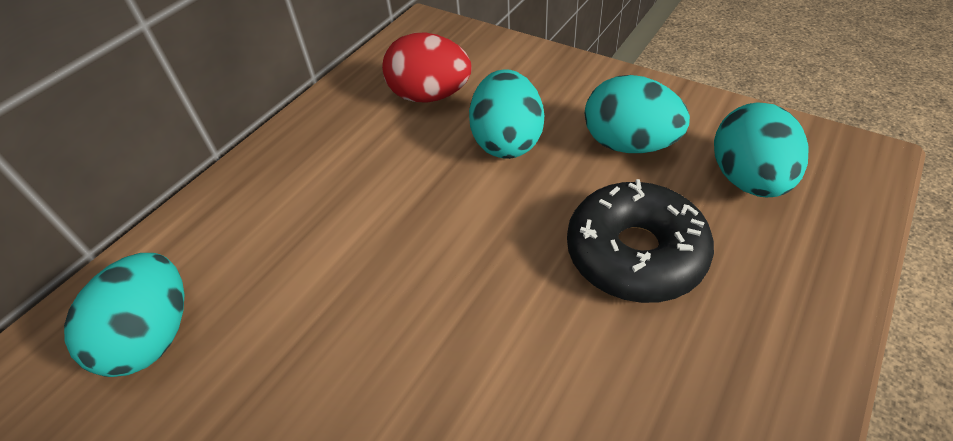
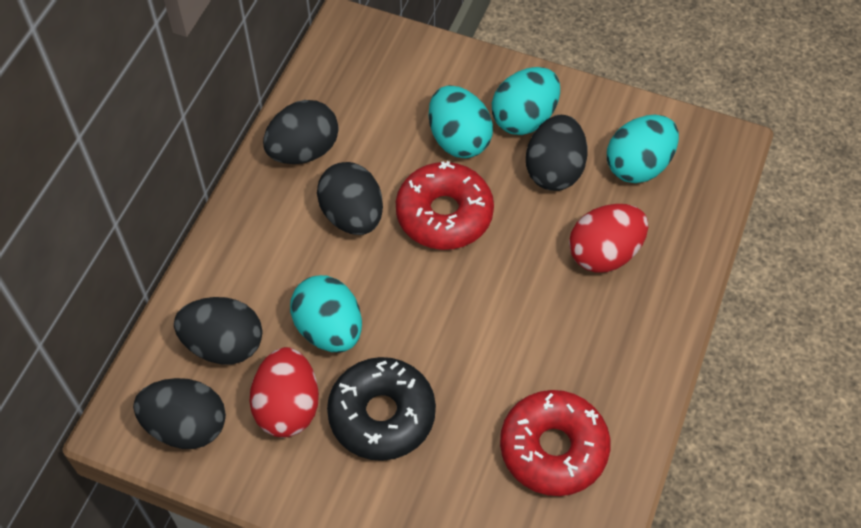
black egg: 0 -> 5
red donut: 0 -> 2
red egg: 1 -> 2

